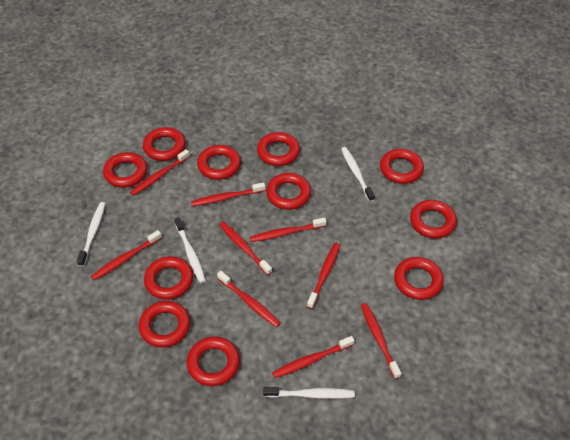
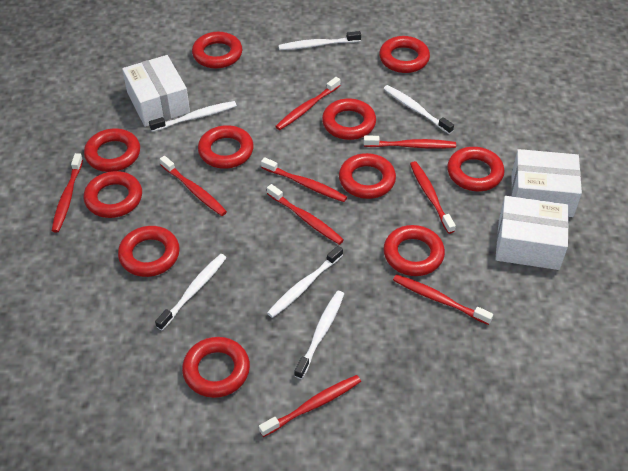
white box: 0 -> 3
white toothbrush: 4 -> 6

